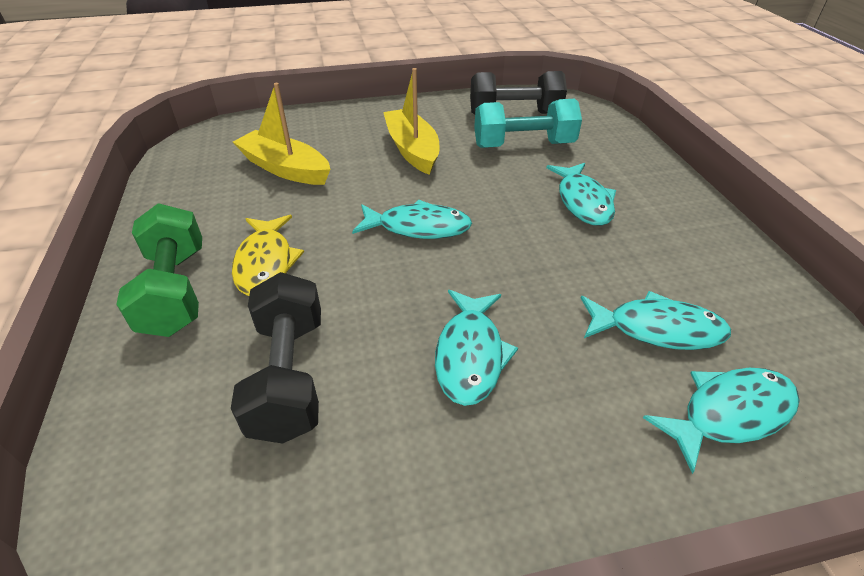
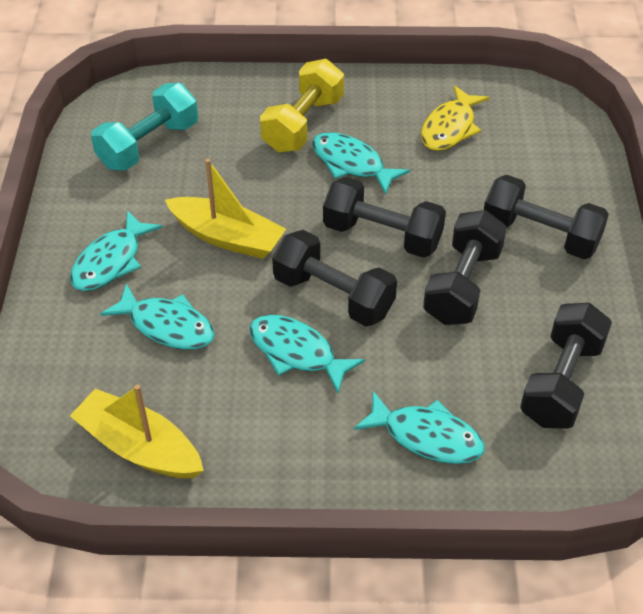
black dumbbell: 2 -> 5
green dumbbell: 1 -> 0
yellow dumbbell: 0 -> 1

